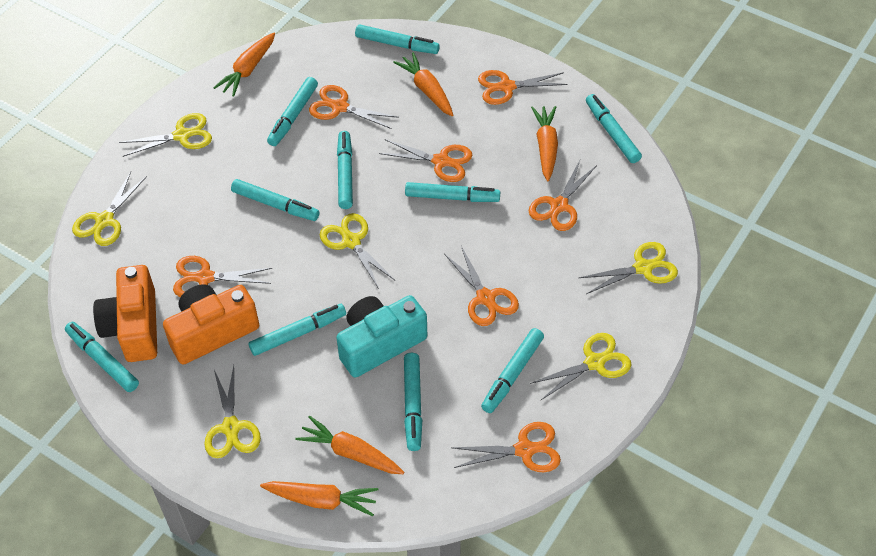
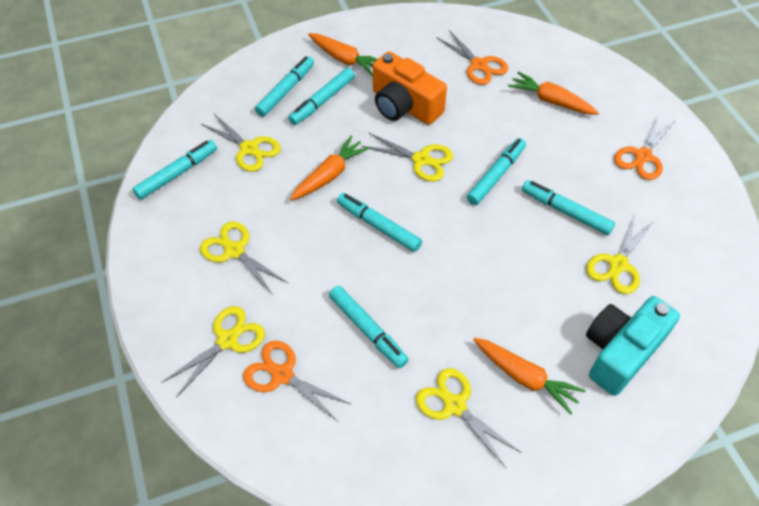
orange camera: 2 -> 1
orange carrot: 5 -> 4
orange scissors: 7 -> 3
turquoise marker: 10 -> 7

